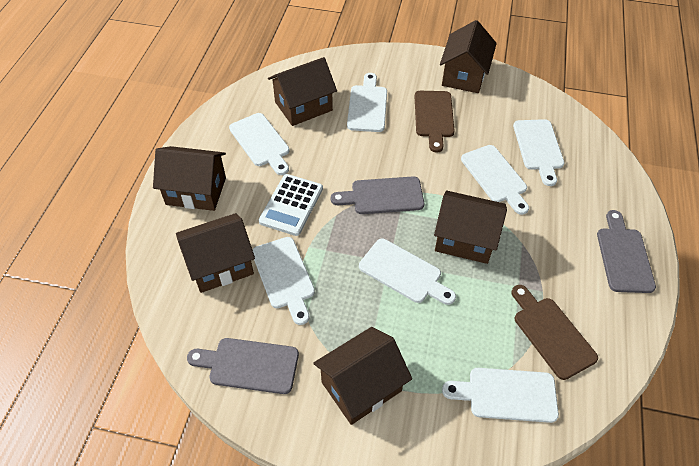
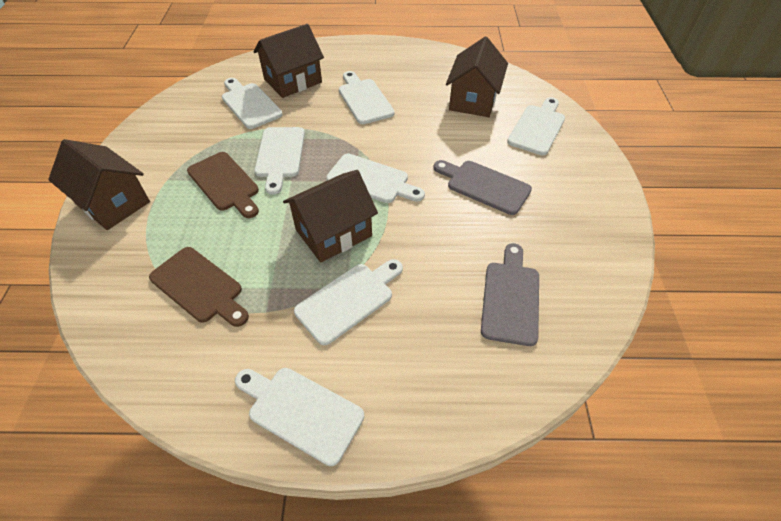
brown house: 6 -> 4
grey cutting board: 3 -> 2
white calculator: 1 -> 0

